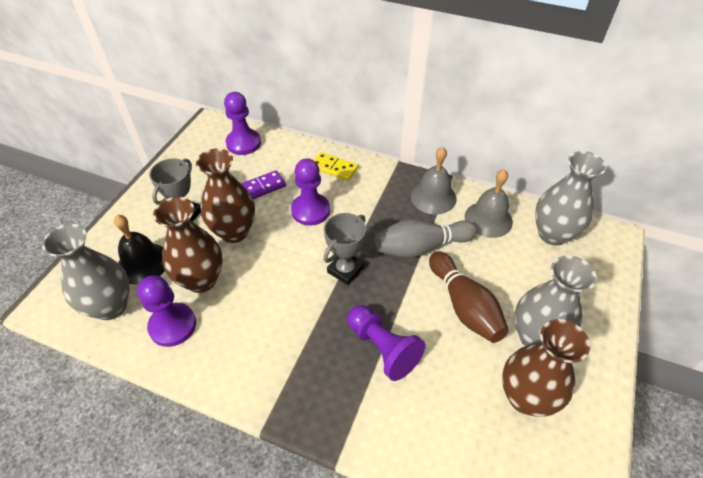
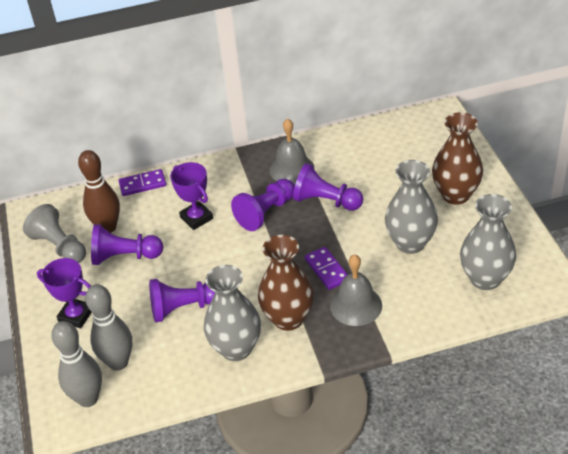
black bell: 1 -> 0
brown vase: 3 -> 2
grey bowling pin: 1 -> 2
grey pawn: 0 -> 1
grey trophy: 2 -> 0
purple domino: 1 -> 2
purple trophy: 0 -> 2
yellow domino: 1 -> 0

